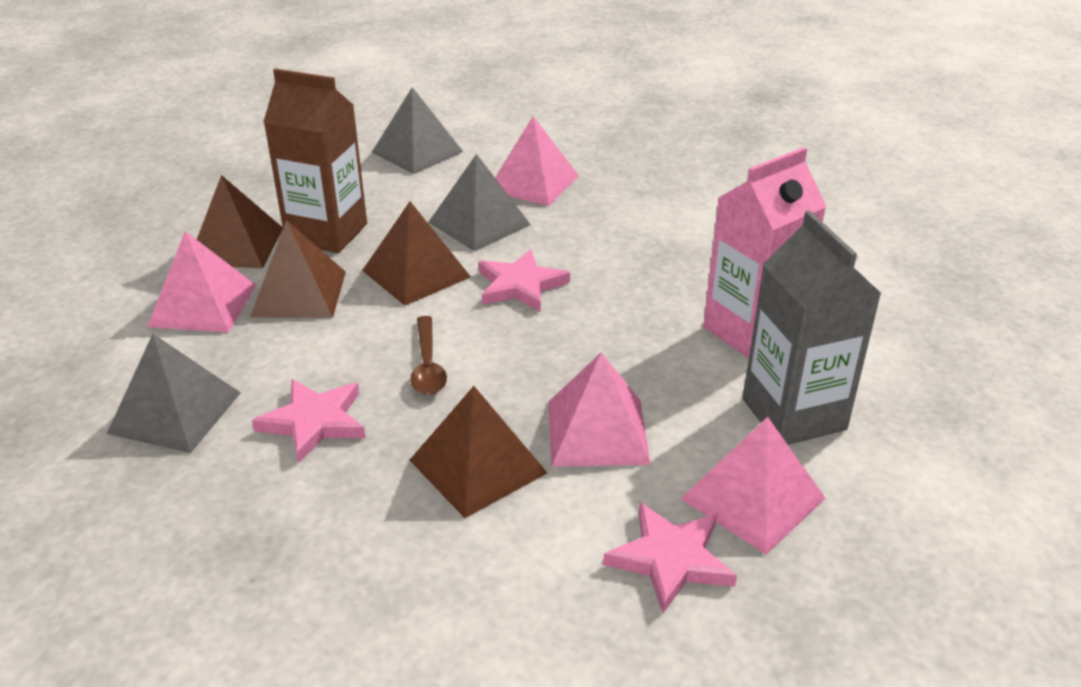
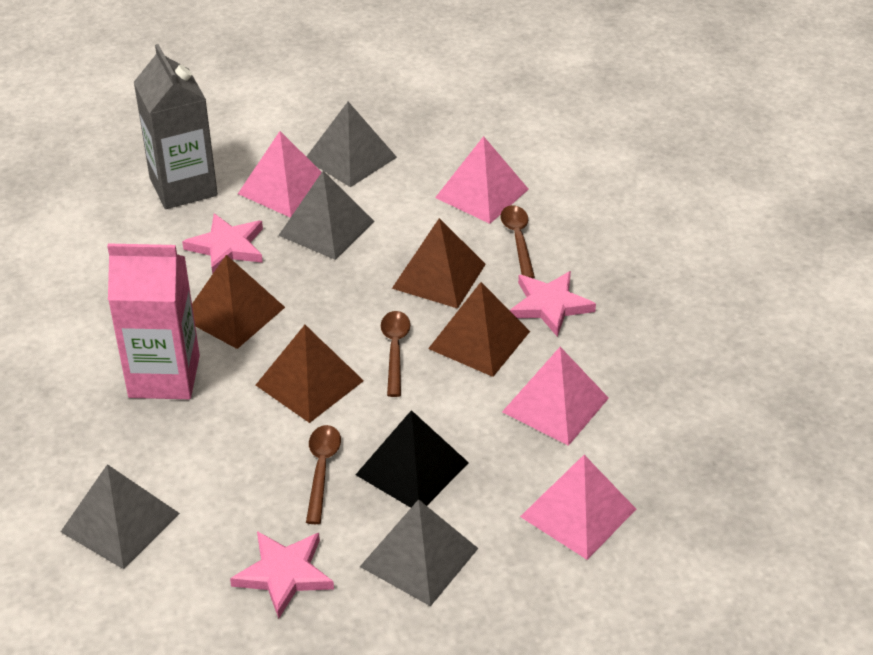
black pyramid: 0 -> 1
brown carton: 1 -> 0
brown spoon: 1 -> 3
grey pyramid: 3 -> 4

